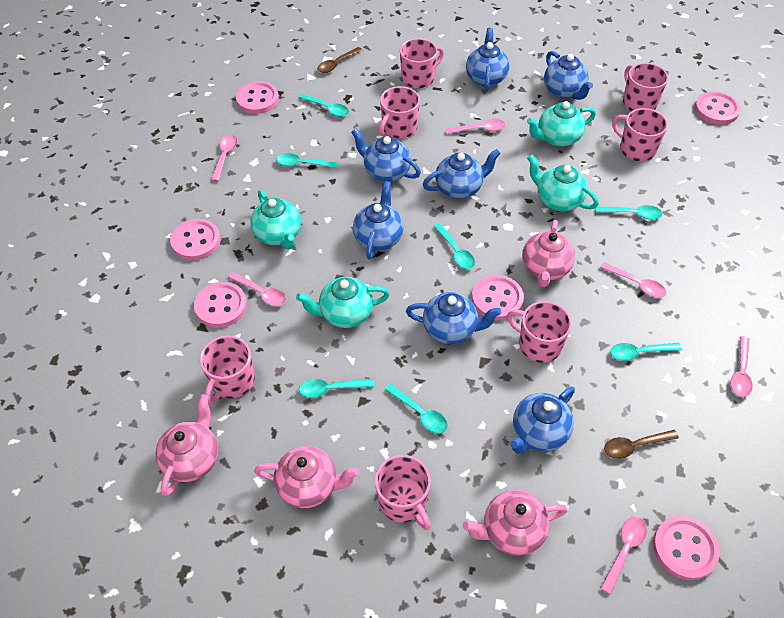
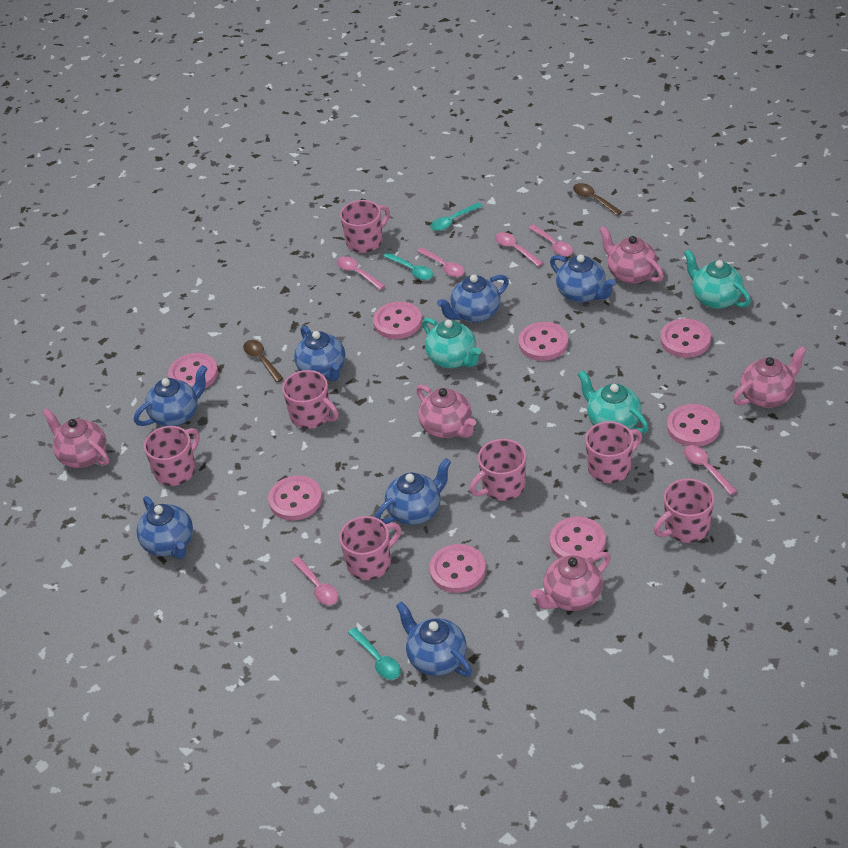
pink button: 6 -> 8
pink teapot: 4 -> 5
turquoise spoon: 7 -> 3
turquoise teapot: 4 -> 3

